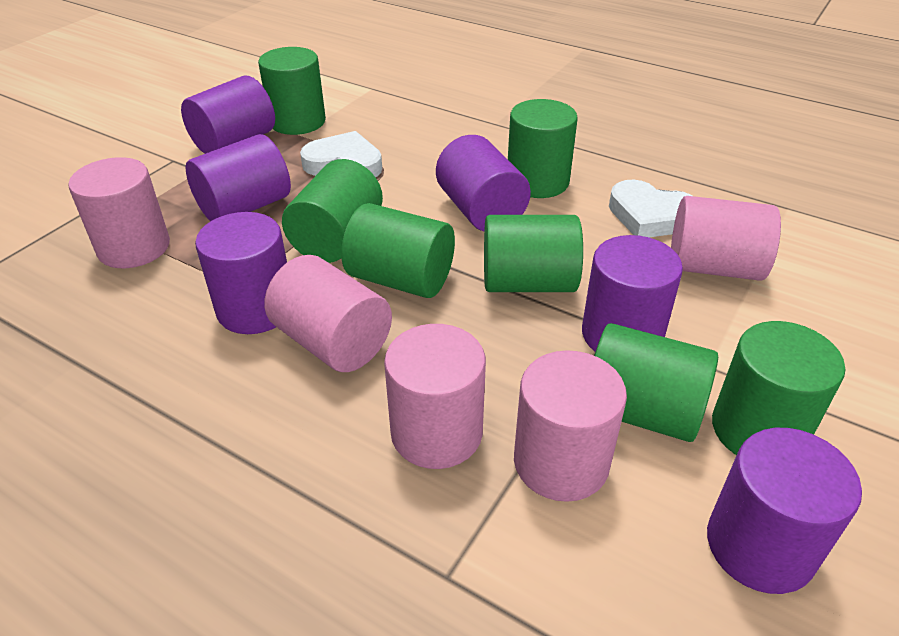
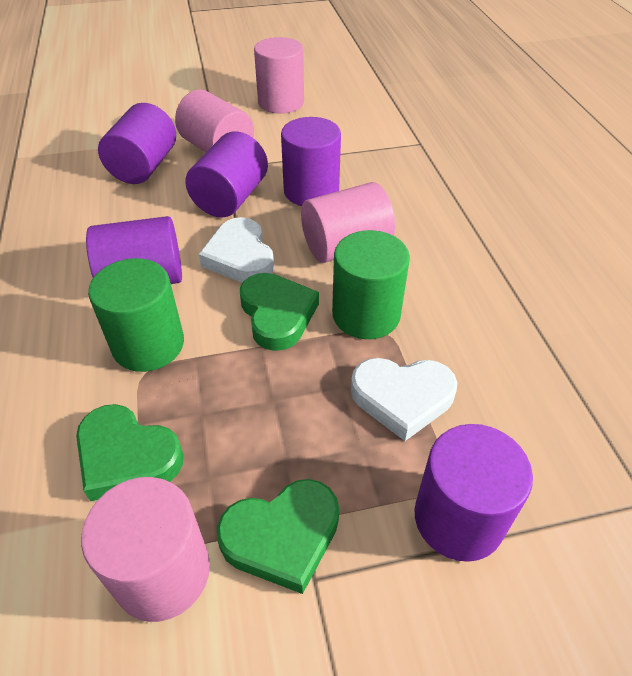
green cylinder: 7 -> 2
green heart: 0 -> 3
pink cylinder: 5 -> 4
purple cylinder: 6 -> 5

